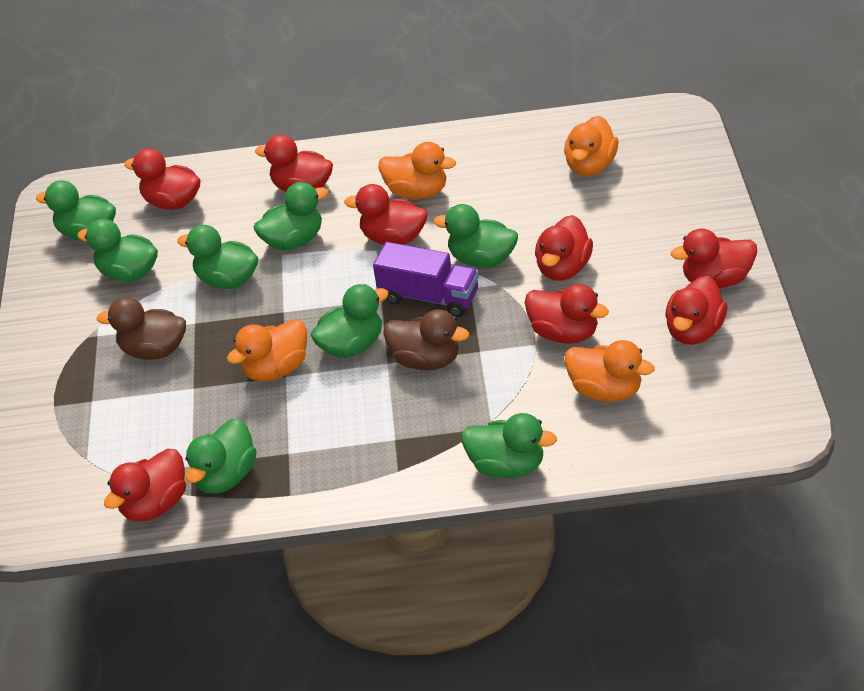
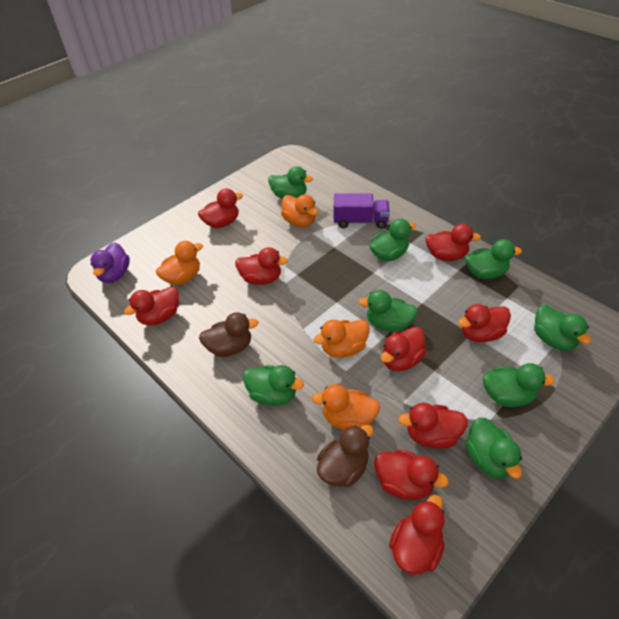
purple duck: 0 -> 1
red duck: 8 -> 9

